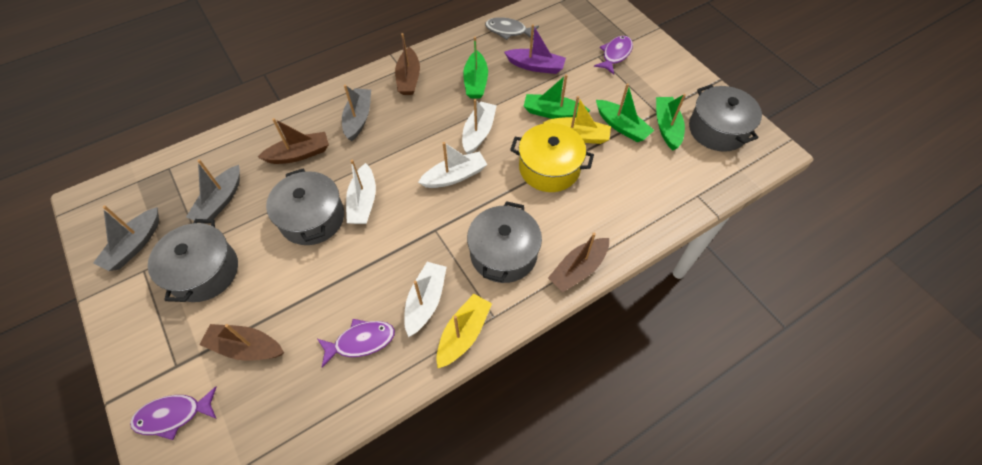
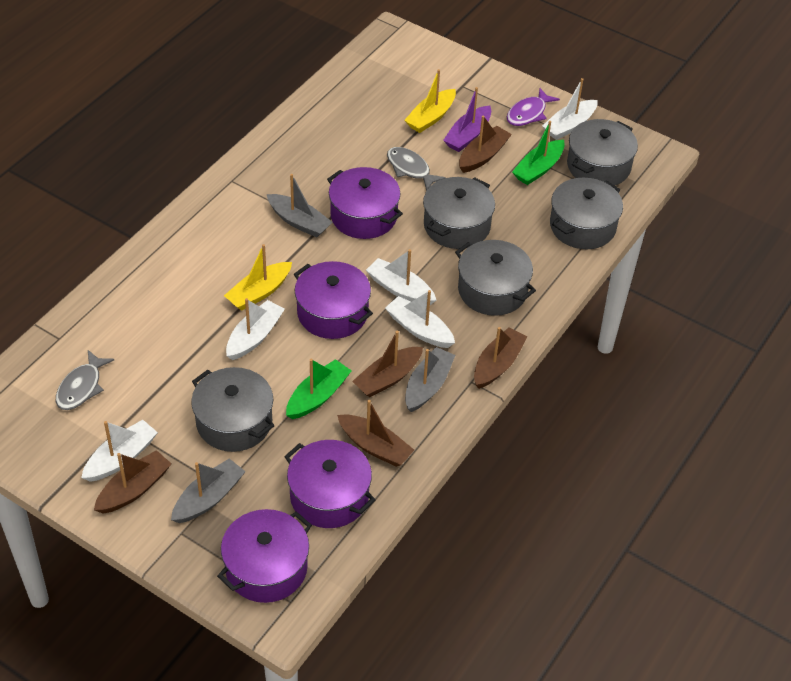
brown boat: 4 -> 5
green boat: 4 -> 2
grey fish: 1 -> 2
grey pot: 4 -> 5
purple fish: 3 -> 1
purple pot: 0 -> 4
white boat: 4 -> 5
yellow pot: 1 -> 0

